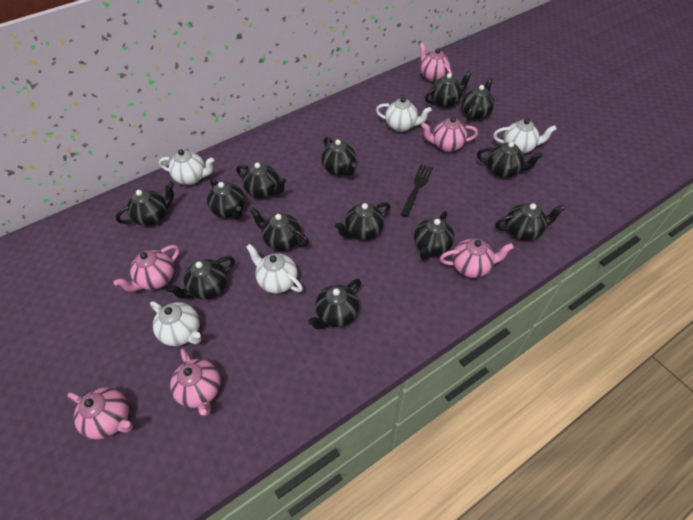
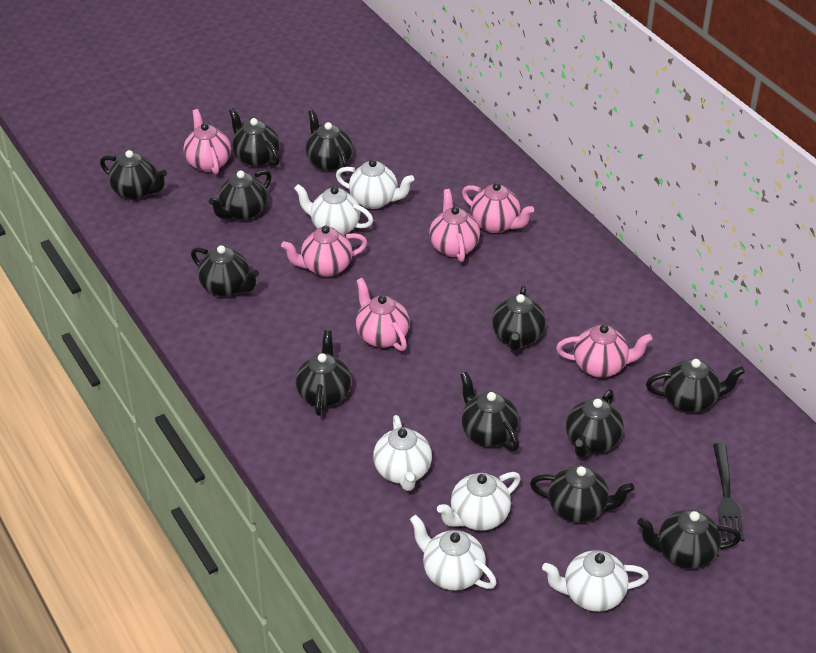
black teapot: 13 -> 12
white teapot: 5 -> 6

